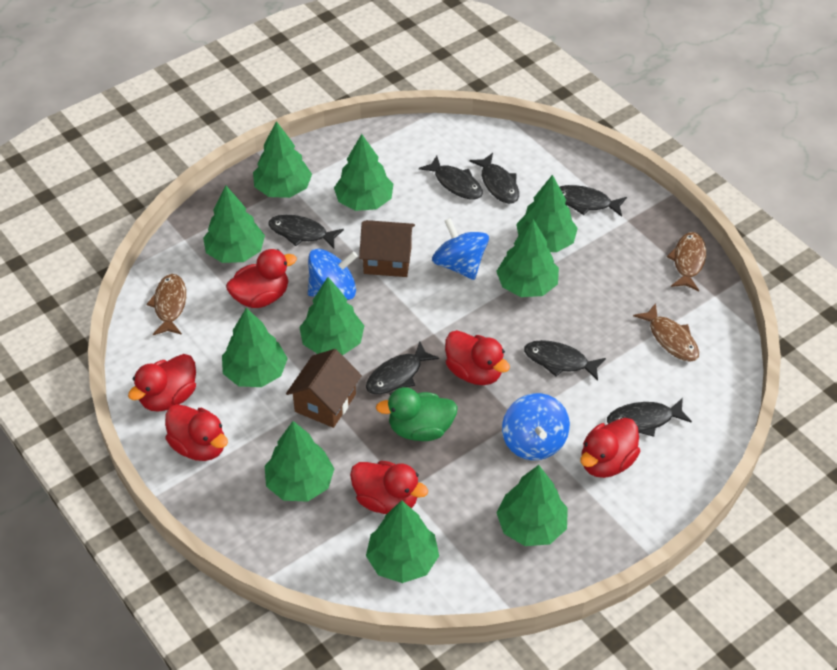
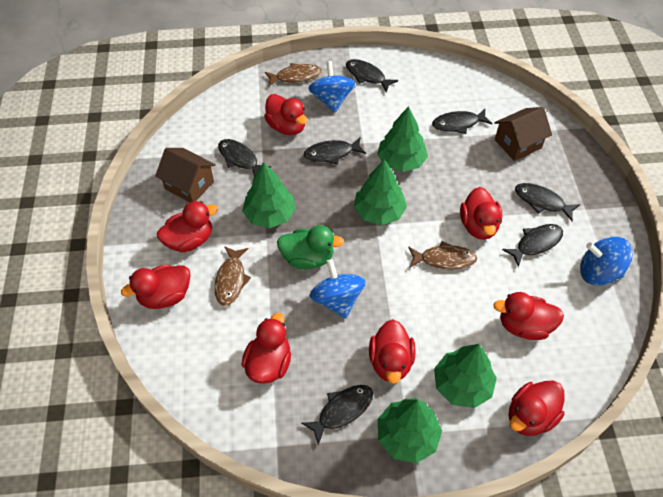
green tree: 10 -> 5
red duck: 6 -> 8

